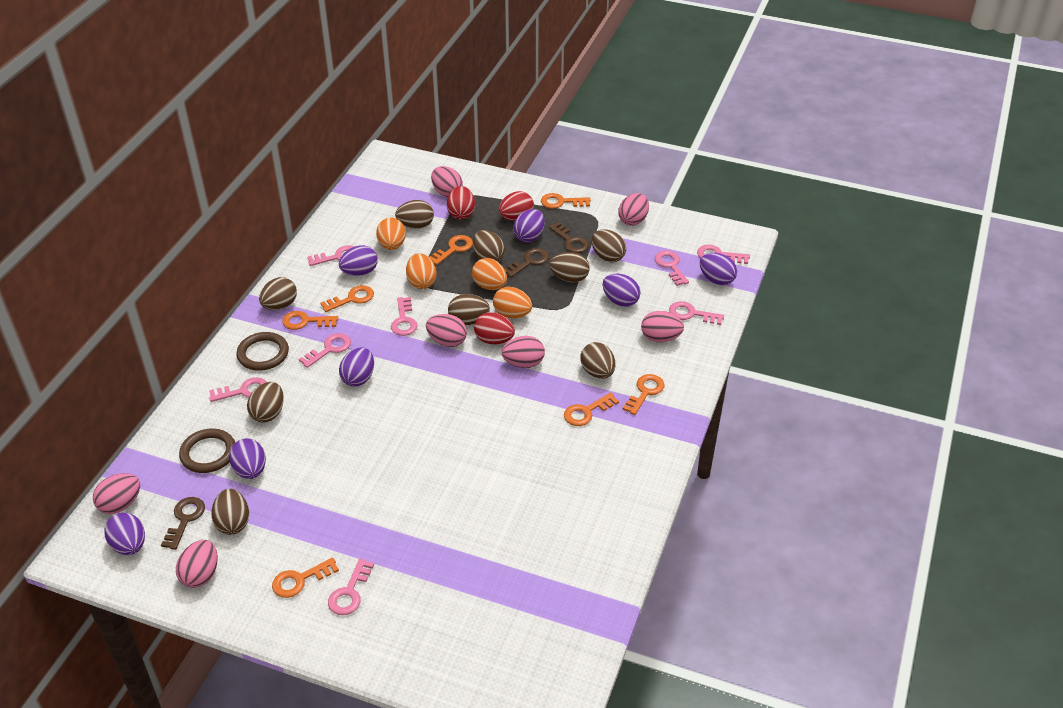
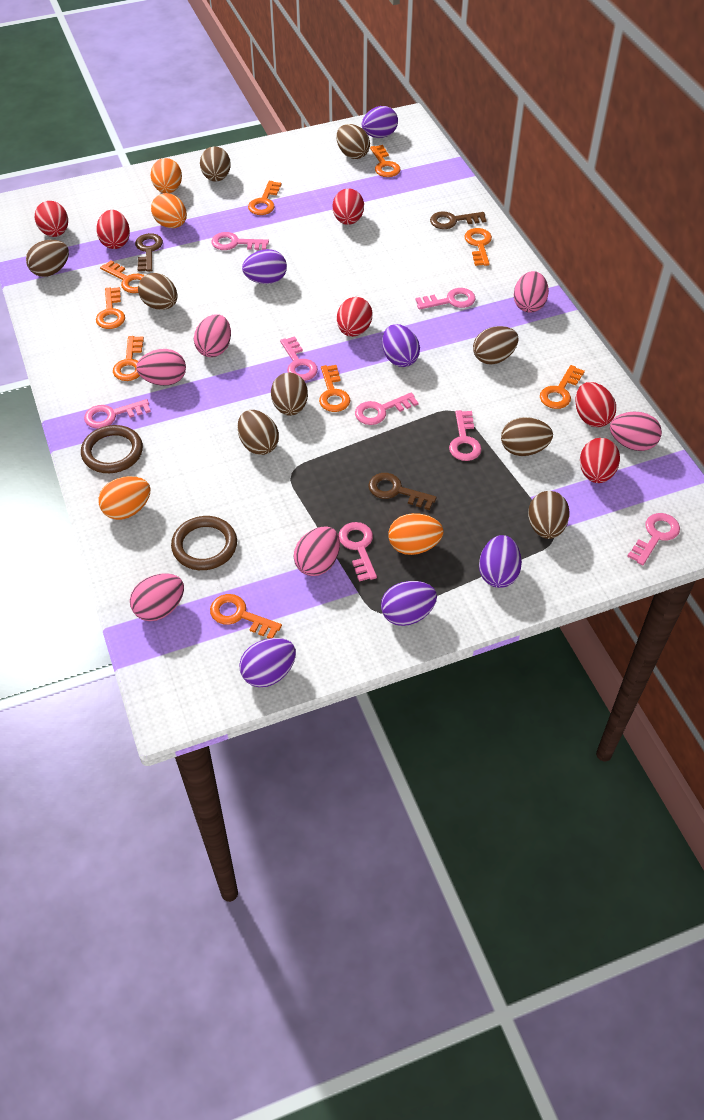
orange key: 7 -> 9
pink egg: 7 -> 6
purple egg: 7 -> 6
red egg: 3 -> 6

